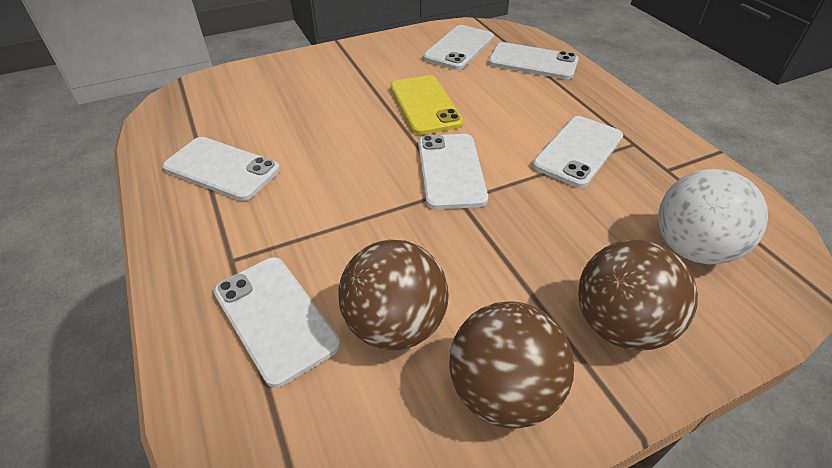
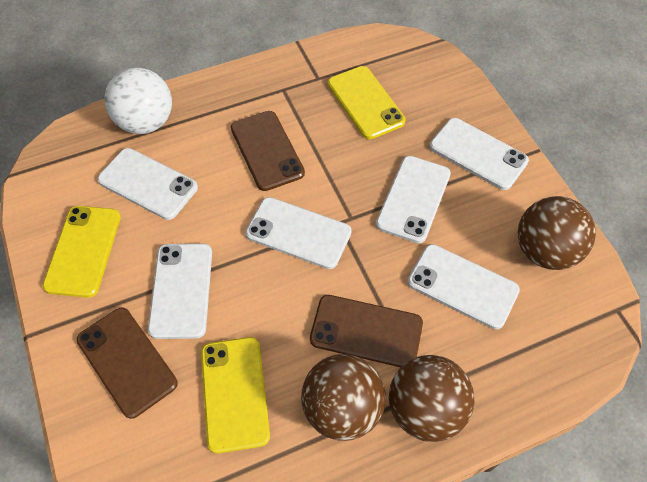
brown phone: 0 -> 3
yellow phone: 1 -> 3

